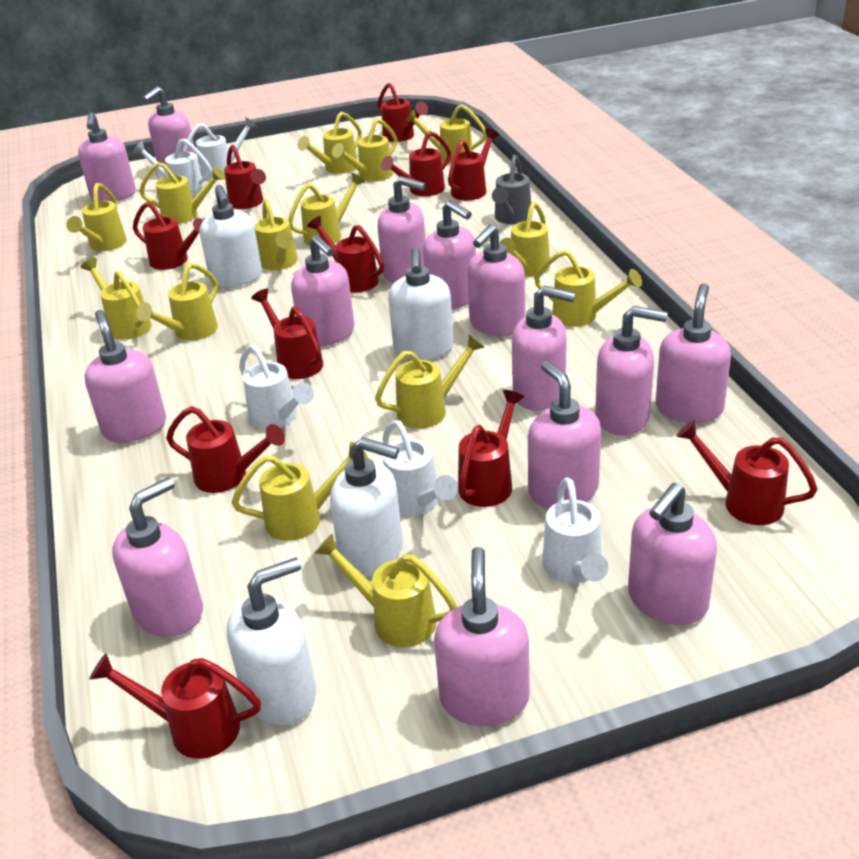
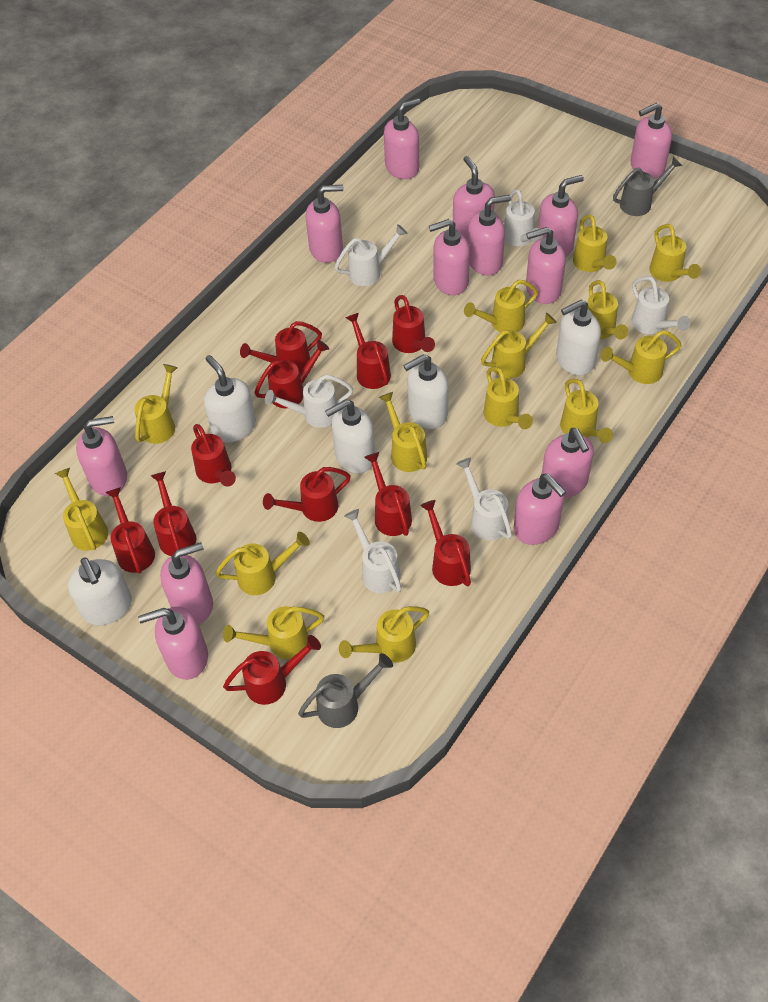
grey watering can: 1 -> 2
pink soap dispenser: 14 -> 13
white soap dispenser: 4 -> 5
white watering can: 5 -> 6

